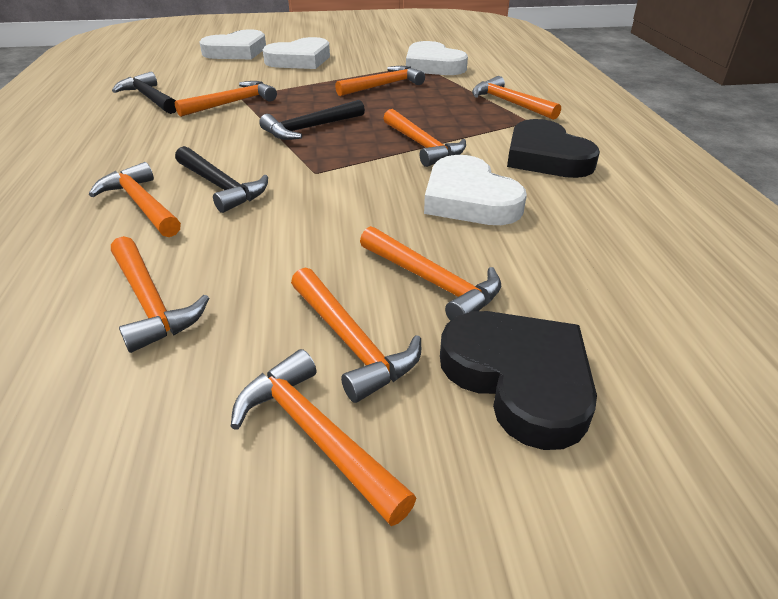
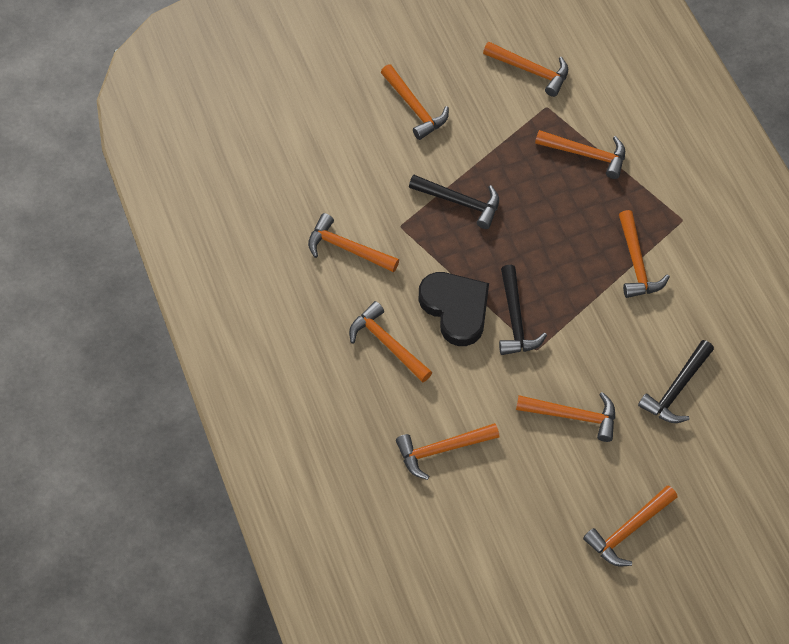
black heart: 2 -> 1
white heart: 4 -> 0

